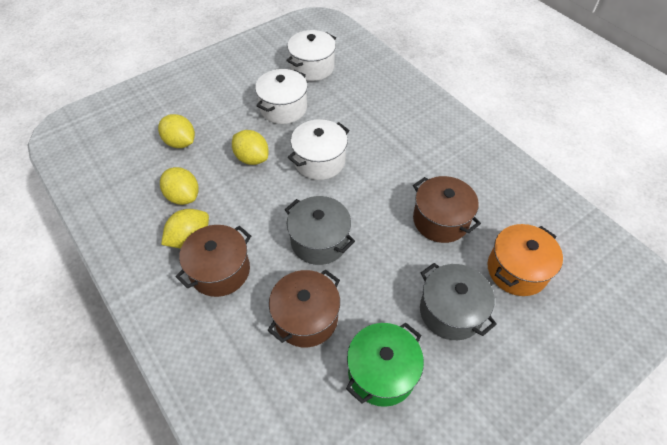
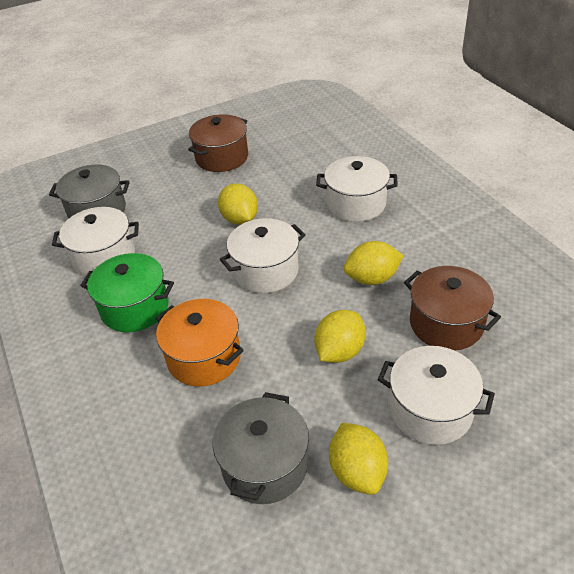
brown pot: 3 -> 2
white pot: 3 -> 4

